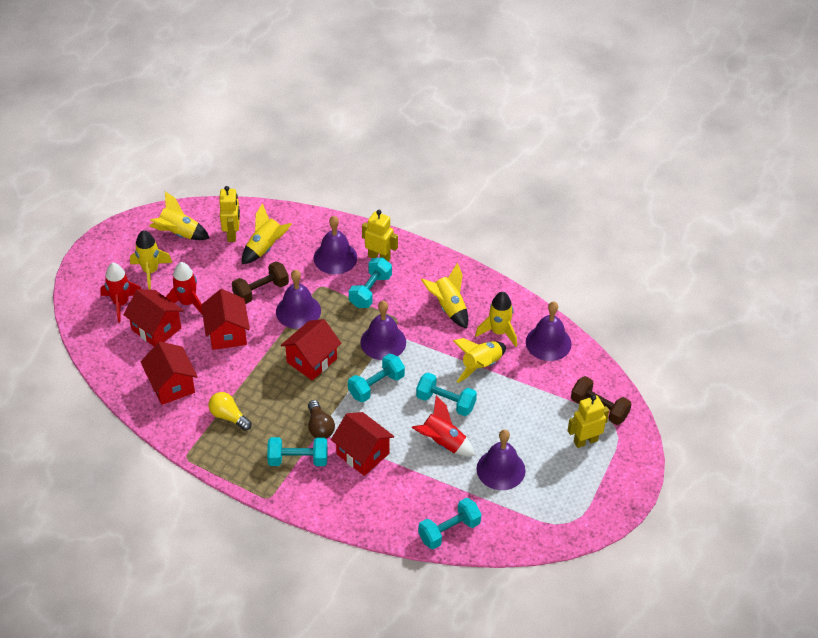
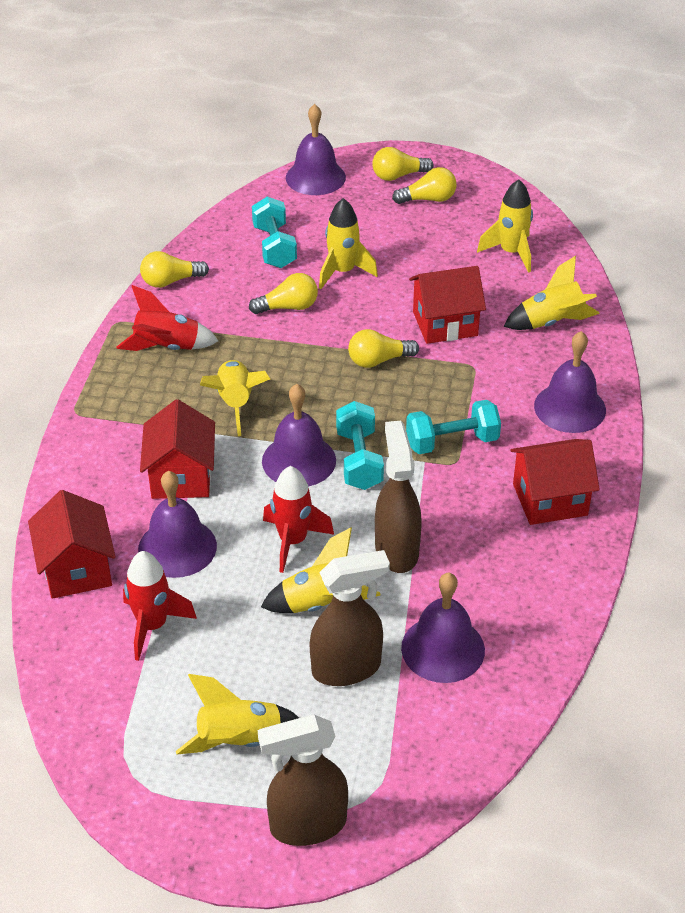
brown dumbbell: 2 -> 0
brown light bulb: 1 -> 0
brown spray bottle: 0 -> 3
red house: 5 -> 4
turquoise dumbbell: 5 -> 3
yellow light bulb: 1 -> 5
yellow robot: 3 -> 0

